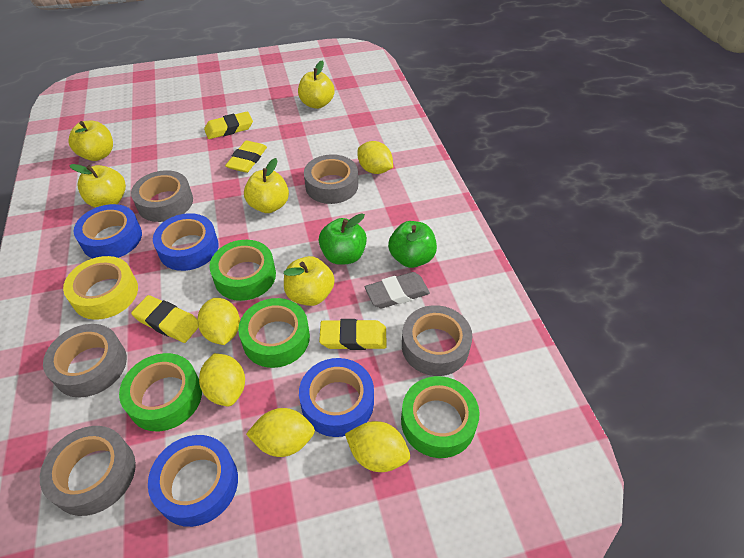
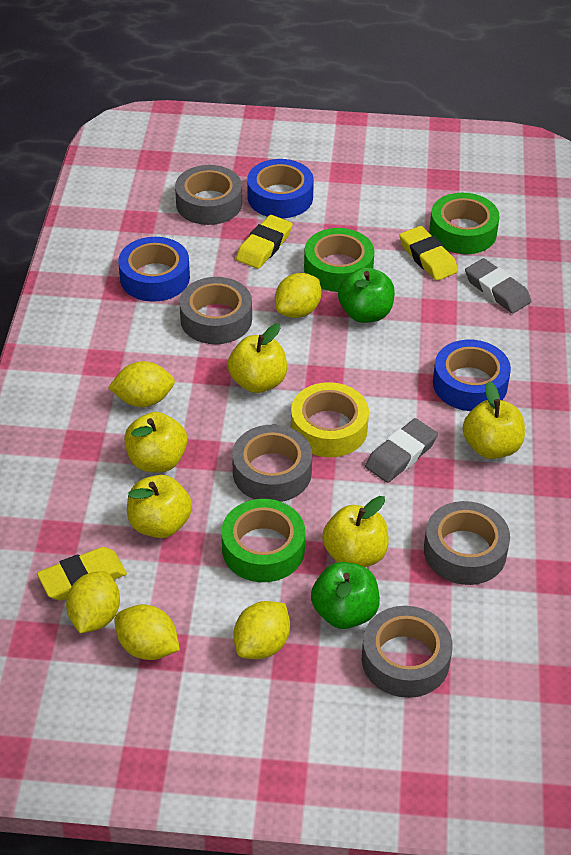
blue tape: 4 -> 3
green tape: 4 -> 3
grey eraser: 1 -> 2
yellow eraser: 4 -> 3

